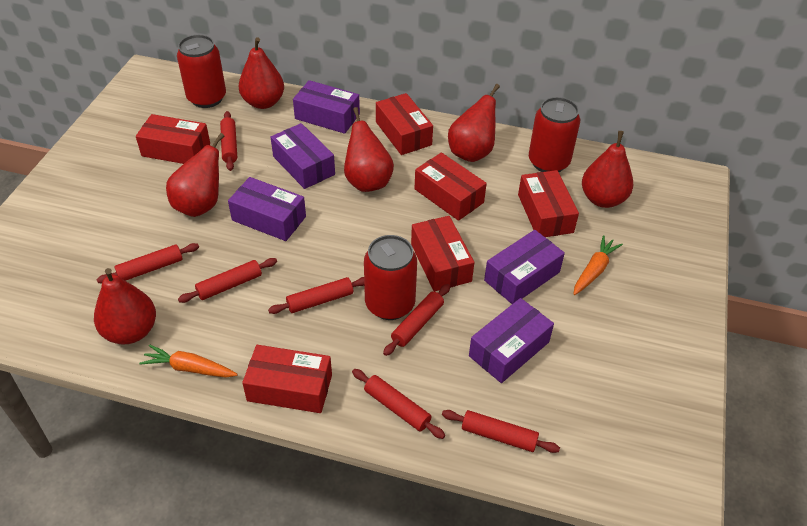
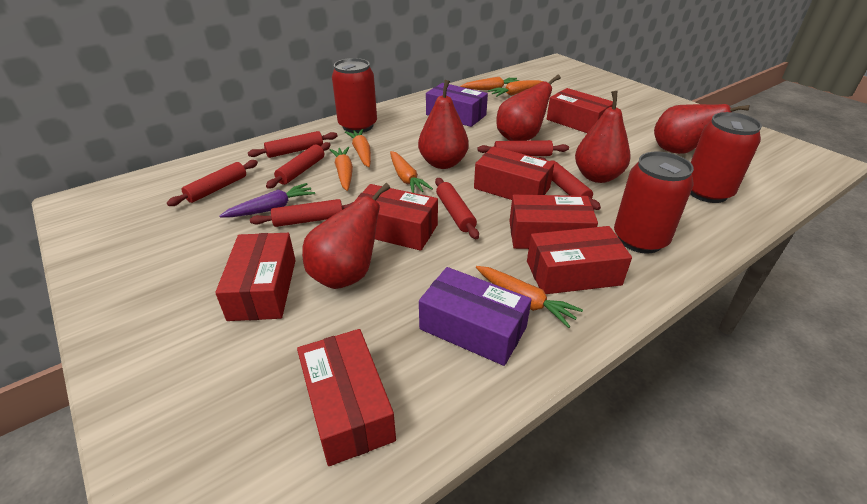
orange carrot: 2 -> 6
purple box: 5 -> 2
purple carrot: 0 -> 1
red box: 6 -> 7
red pear: 6 -> 5

